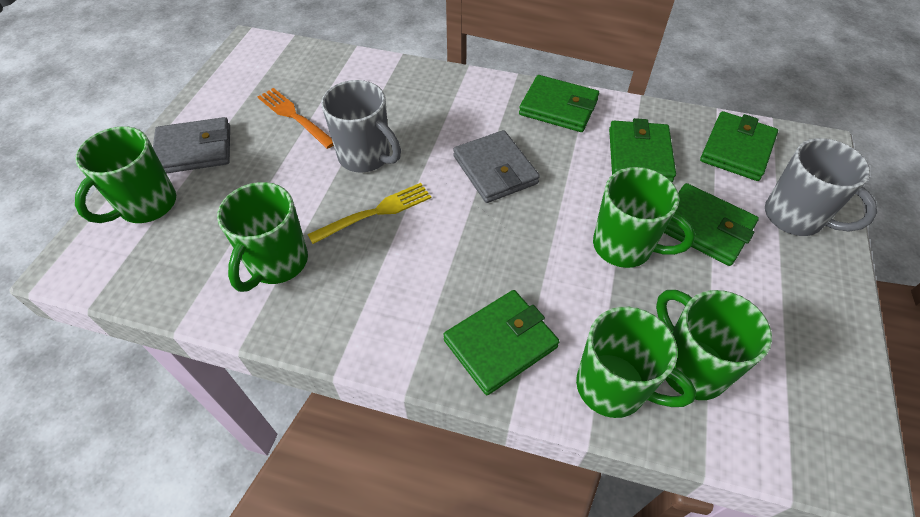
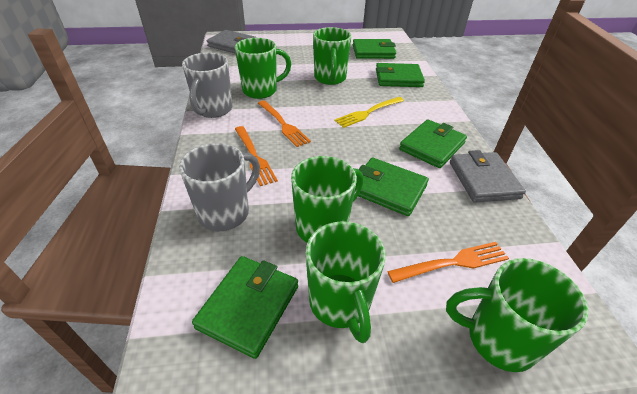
orange fork: 1 -> 3

